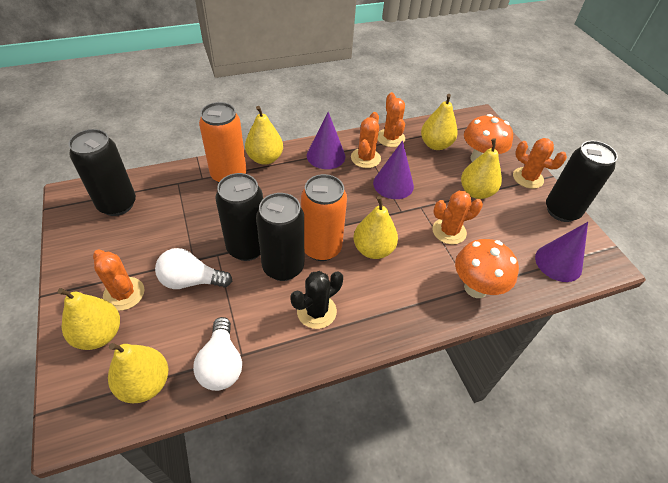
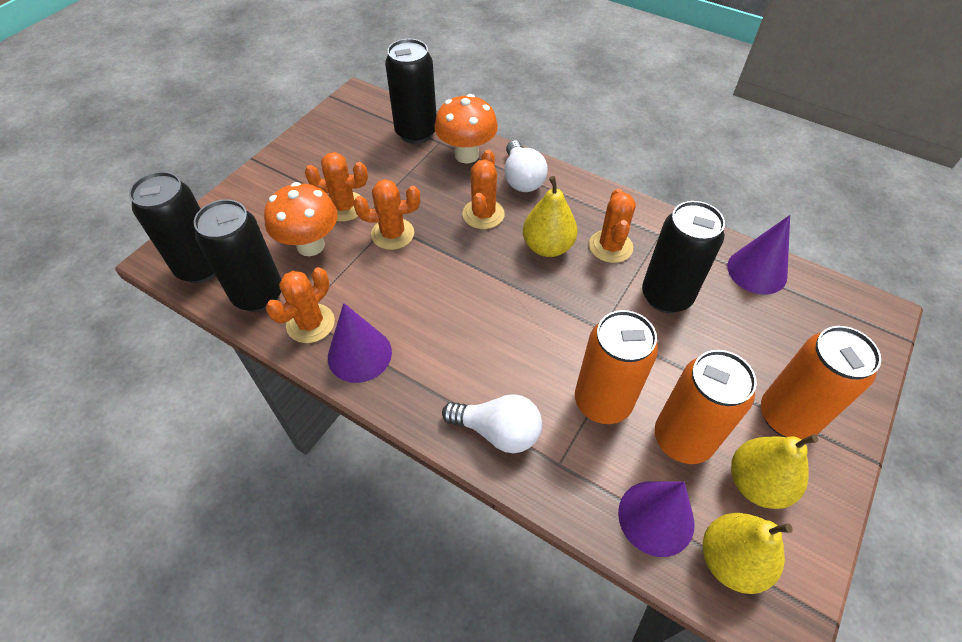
black cactus: 1 -> 0
orange can: 2 -> 3
yellow pear: 6 -> 3

